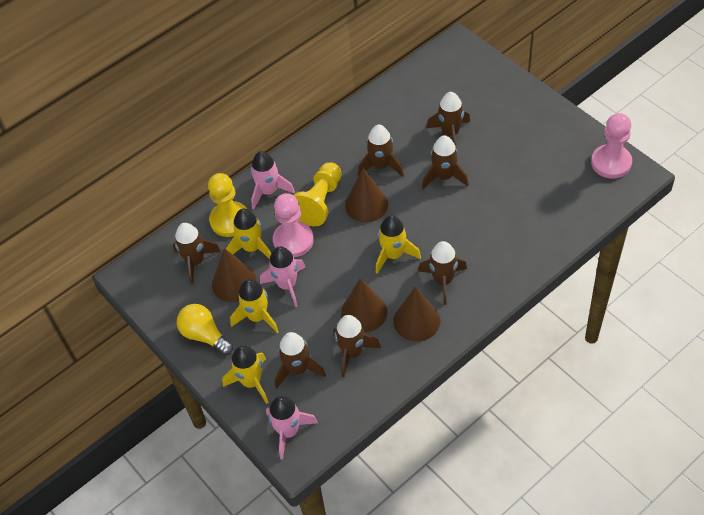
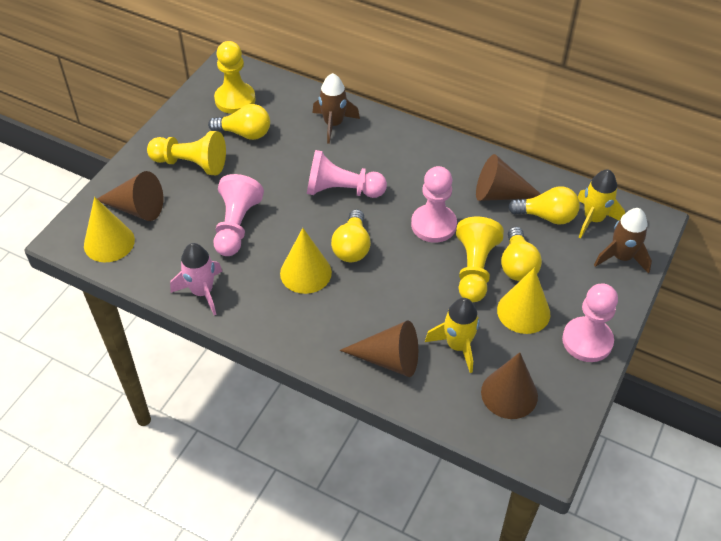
brown rocket: 7 -> 2
pink pawn: 2 -> 4
pink rocket: 3 -> 1
yellow cone: 0 -> 3
yellow light bulb: 1 -> 4
yellow pawn: 2 -> 3
yellow rocket: 4 -> 2

